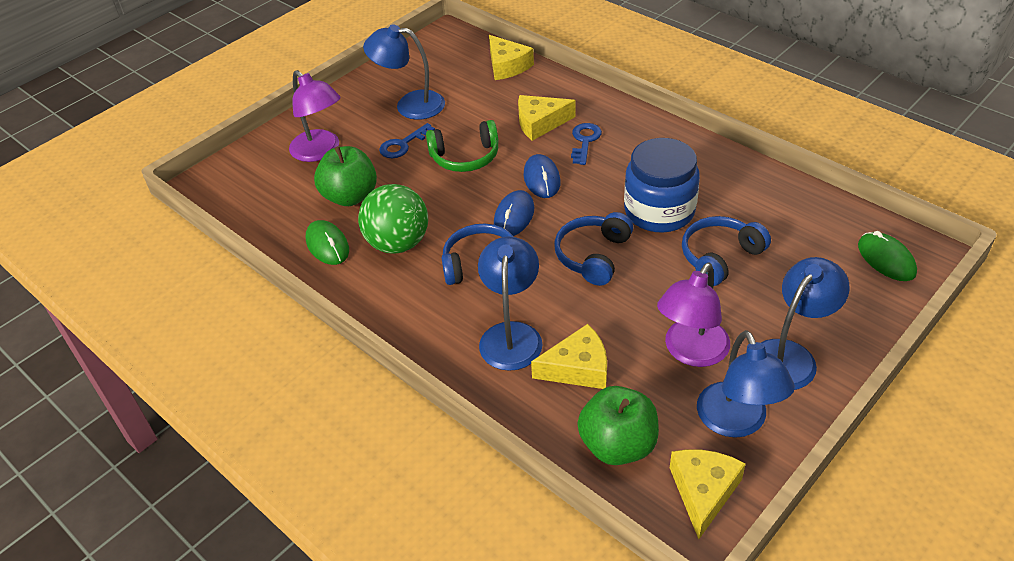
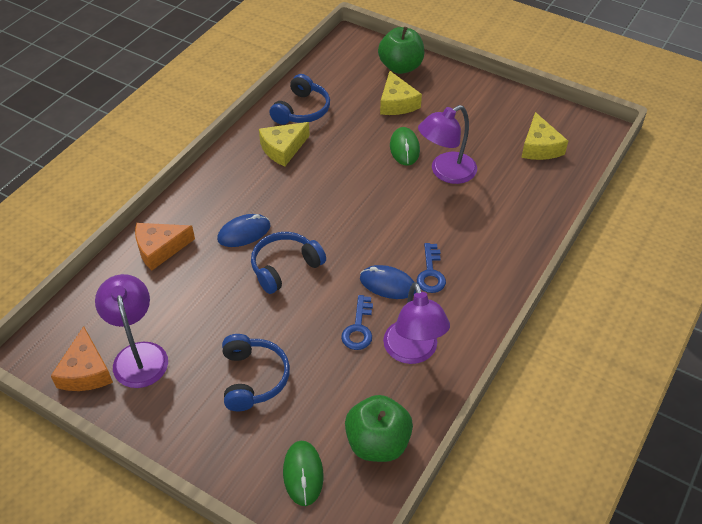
blue jar: 1 -> 0
blue lamp: 4 -> 0
green ball: 1 -> 0
green headphones: 1 -> 0
orange cheese: 0 -> 2
purple lamp: 2 -> 3
yellow cheese: 4 -> 3

